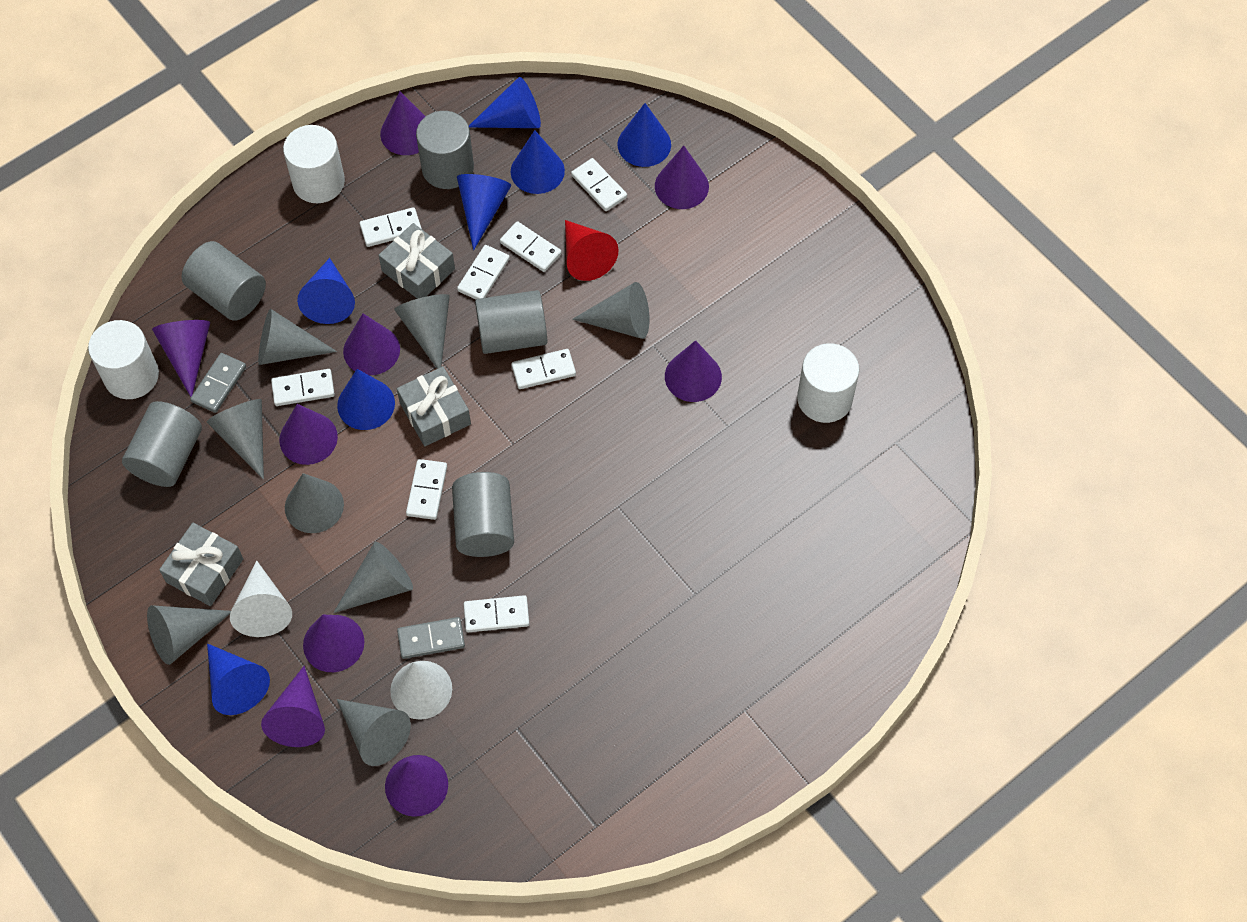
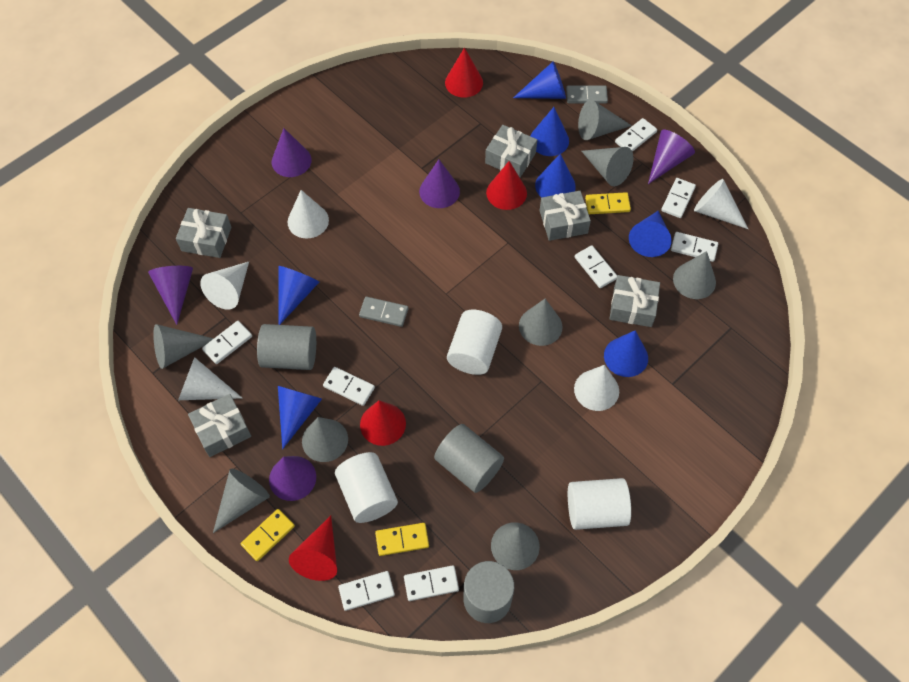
grey cylinder: 5 -> 3
grey gift: 3 -> 5
purple cone: 9 -> 5
red cone: 1 -> 4
white cone: 2 -> 5
yellow domino: 0 -> 3

